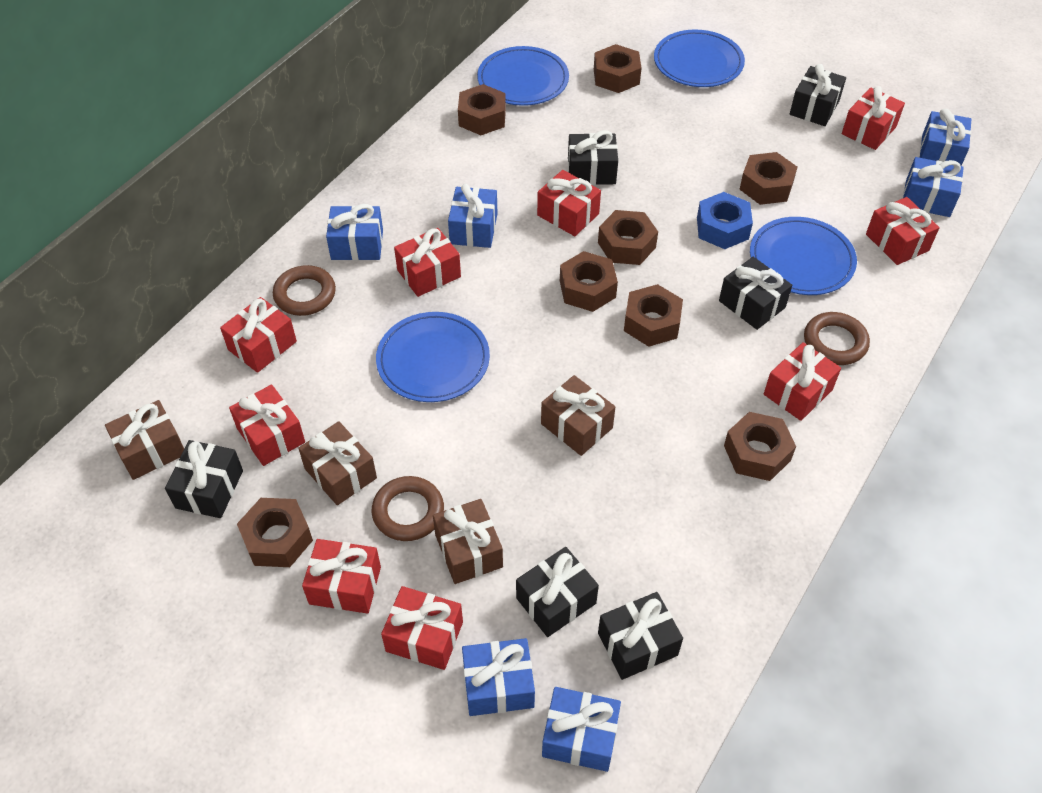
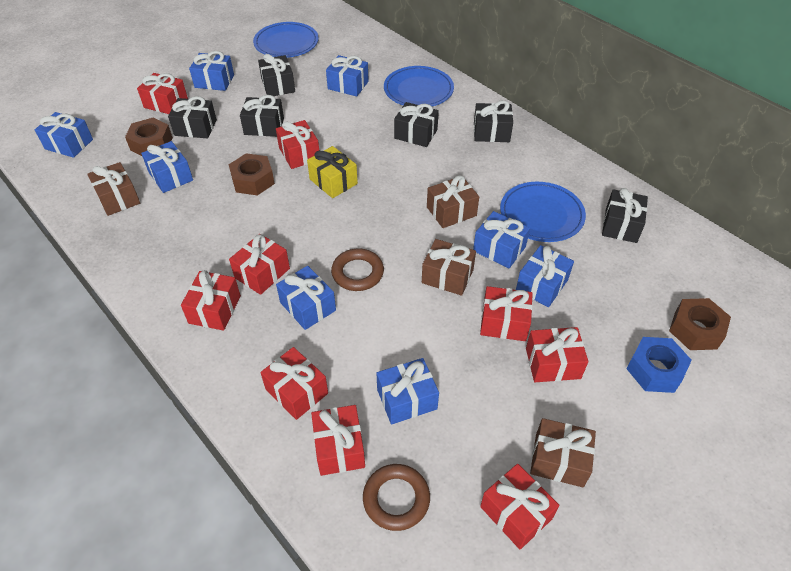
blue gift: 6 -> 8
blue plate: 4 -> 3
brown nut: 8 -> 3
brown ring: 3 -> 2
yellow gift: 0 -> 1

